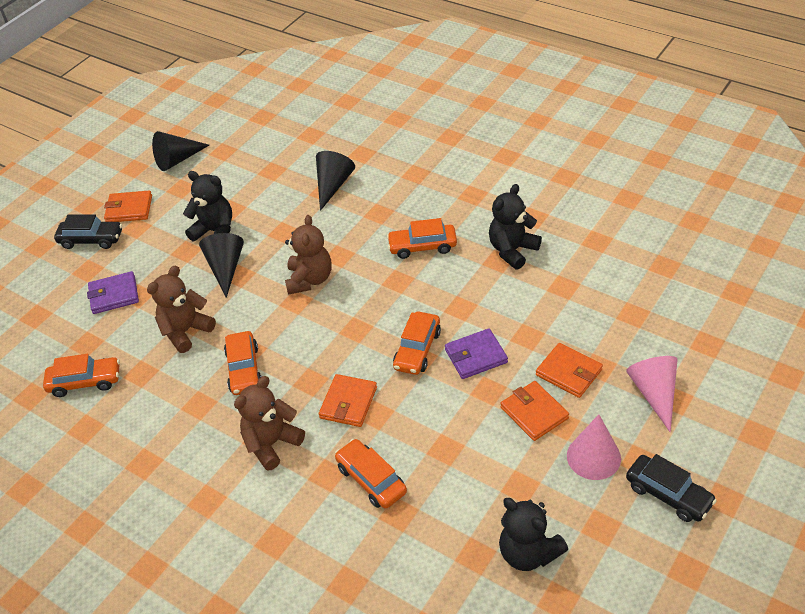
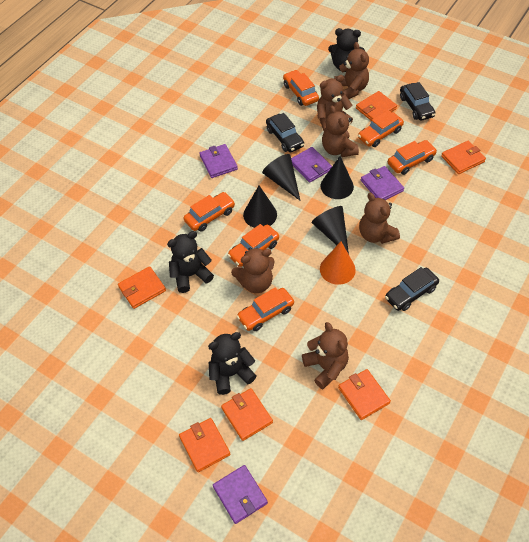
black car: 2 -> 3
black cone: 3 -> 4
brown teddy bear: 3 -> 6
orange car: 5 -> 6
orange cone: 0 -> 1
orange wallet: 4 -> 6
pink cone: 2 -> 0
purple wallet: 2 -> 4

